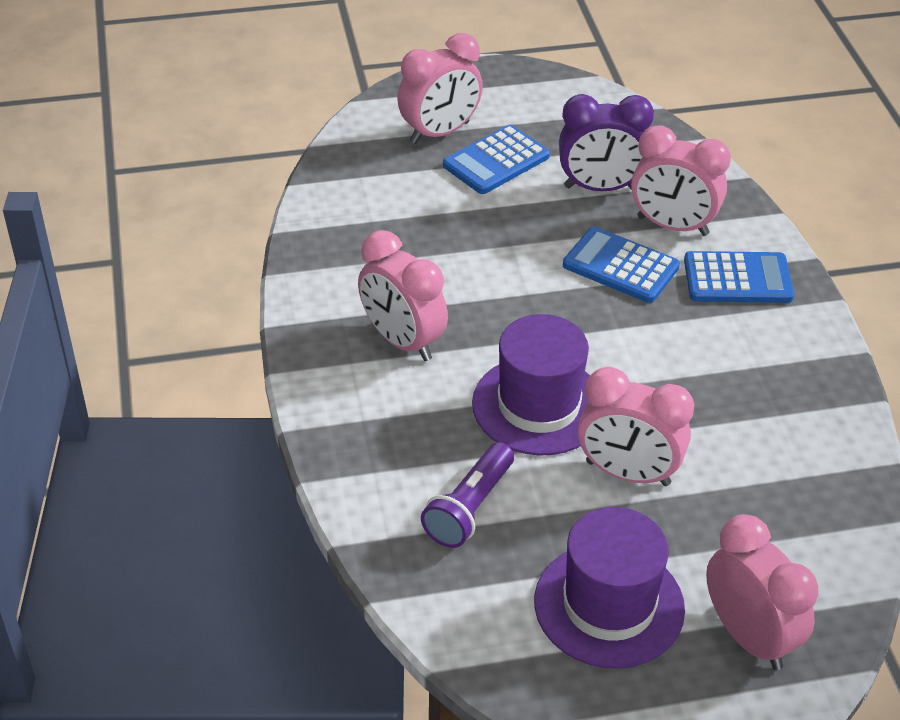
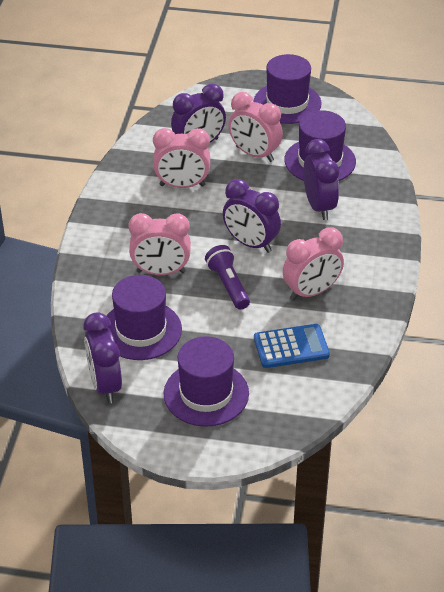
blue calculator: 3 -> 1
pink clock: 5 -> 4
purple clock: 1 -> 4
purple hat: 2 -> 4

